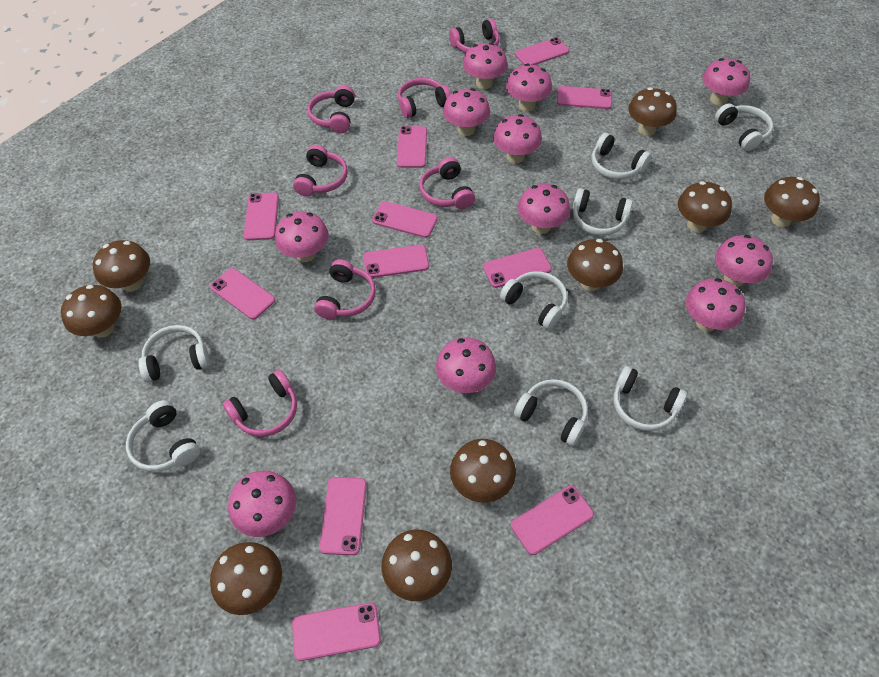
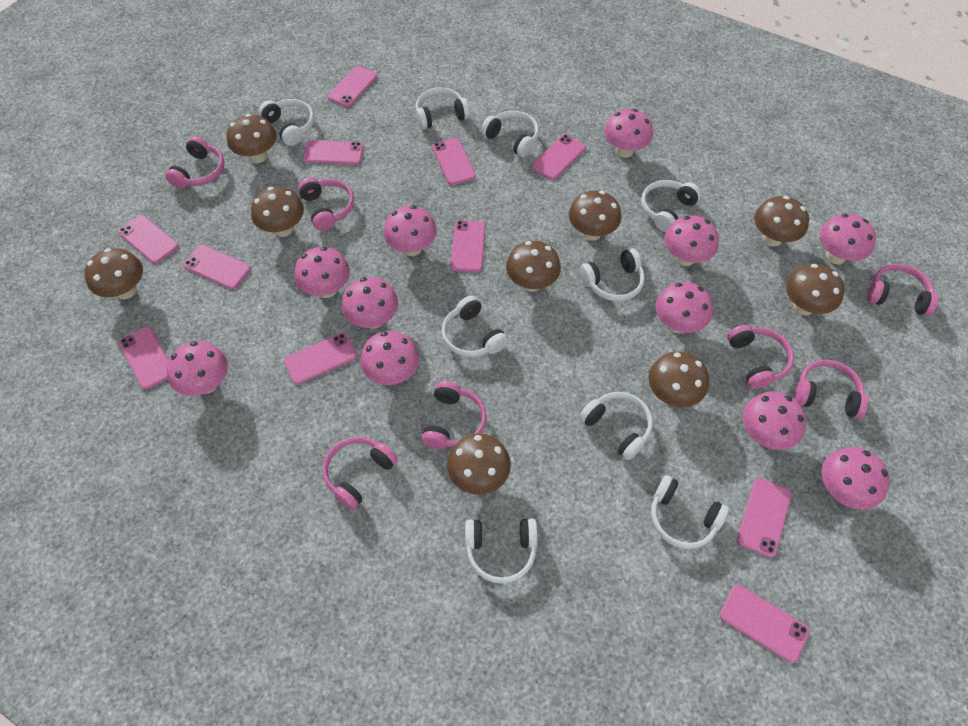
white headphones: 8 -> 9

